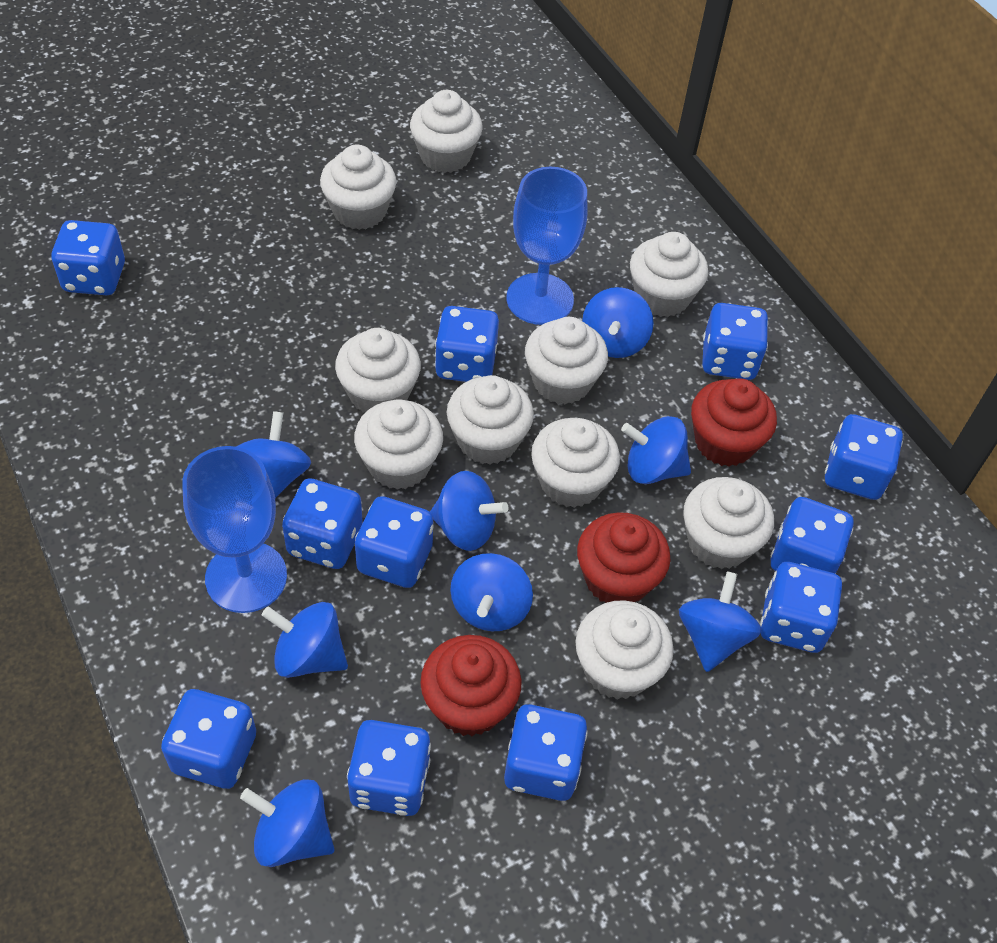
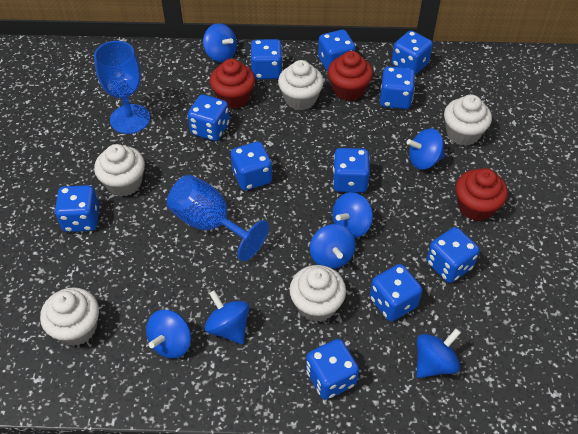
blue spinning top: 8 -> 7
white cupcake: 10 -> 5

